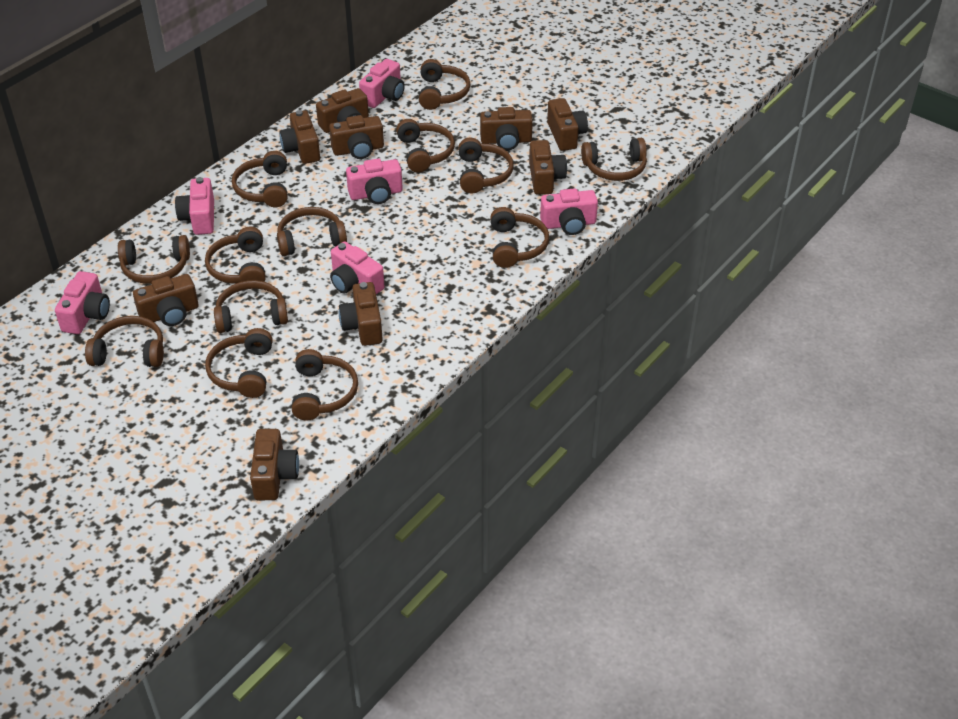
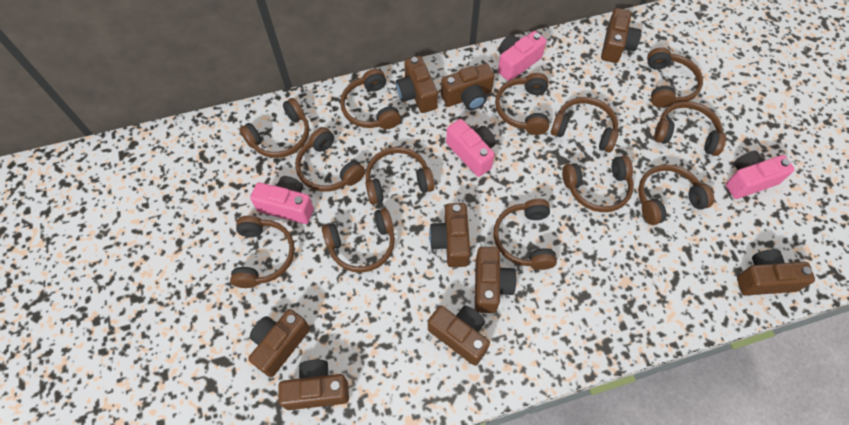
pink camera: 6 -> 4

